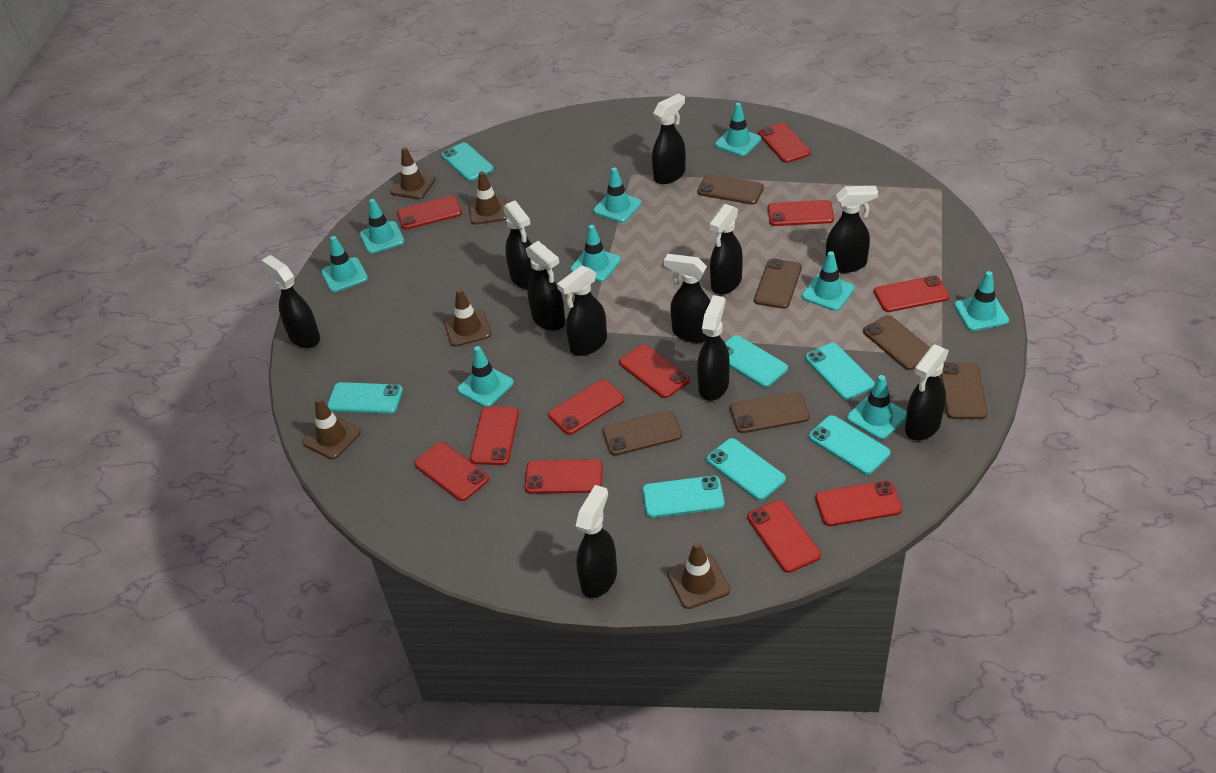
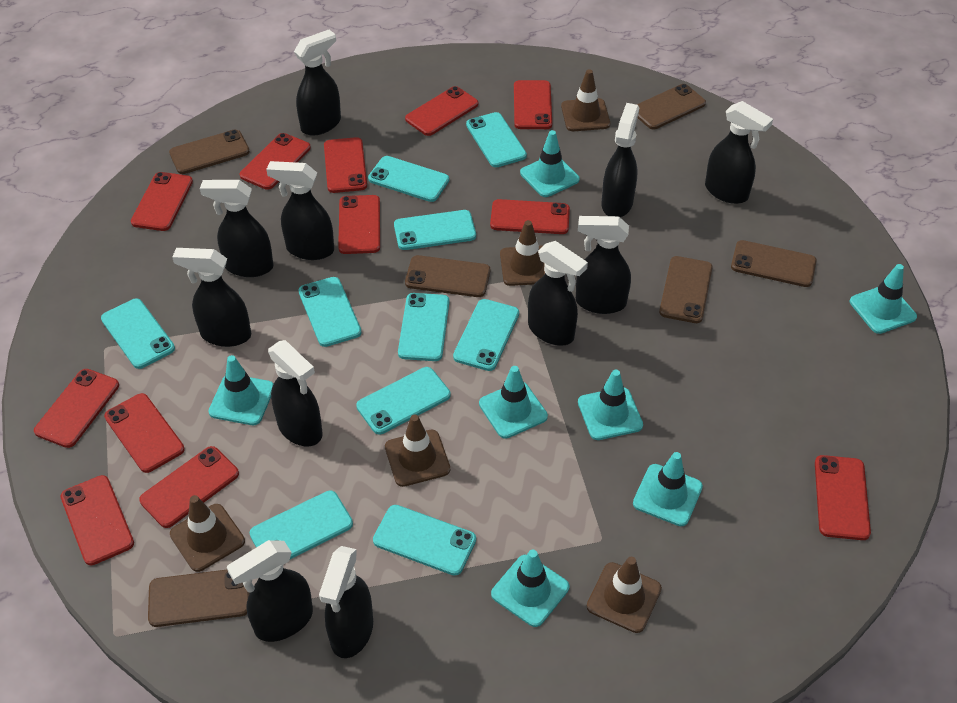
red phone: 11 -> 12
turquoise phone: 7 -> 10
turquoise traffic cone: 9 -> 7

